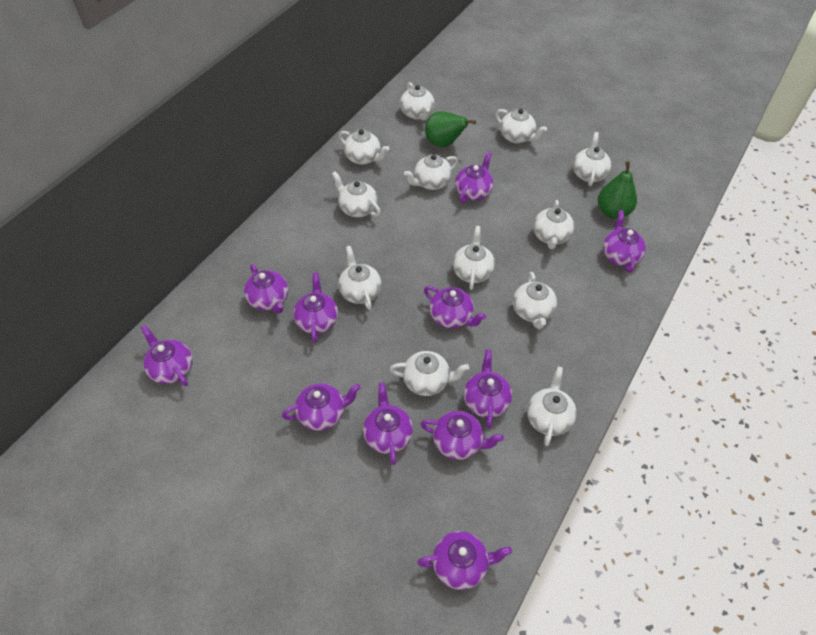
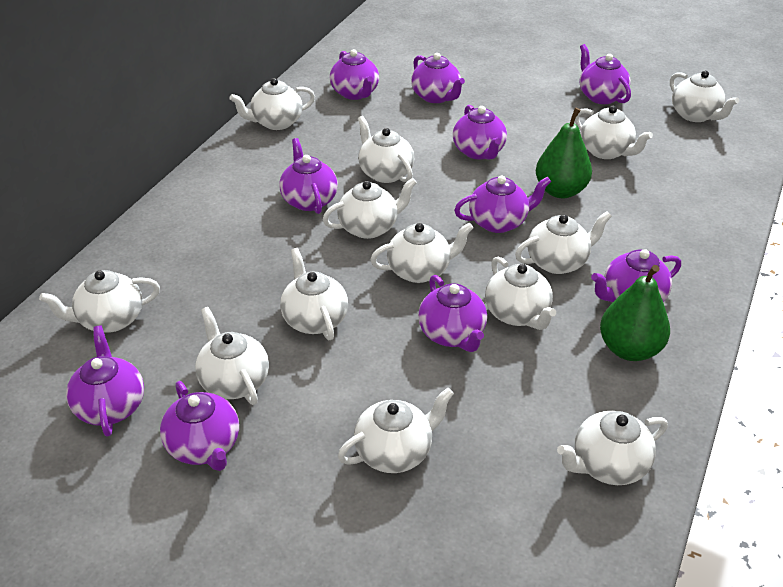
purple teapot: 11 -> 10
white teapot: 12 -> 13

